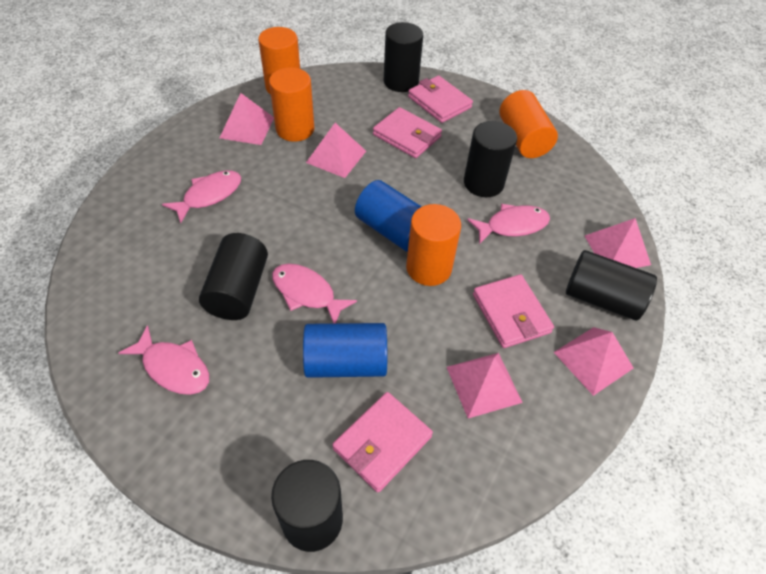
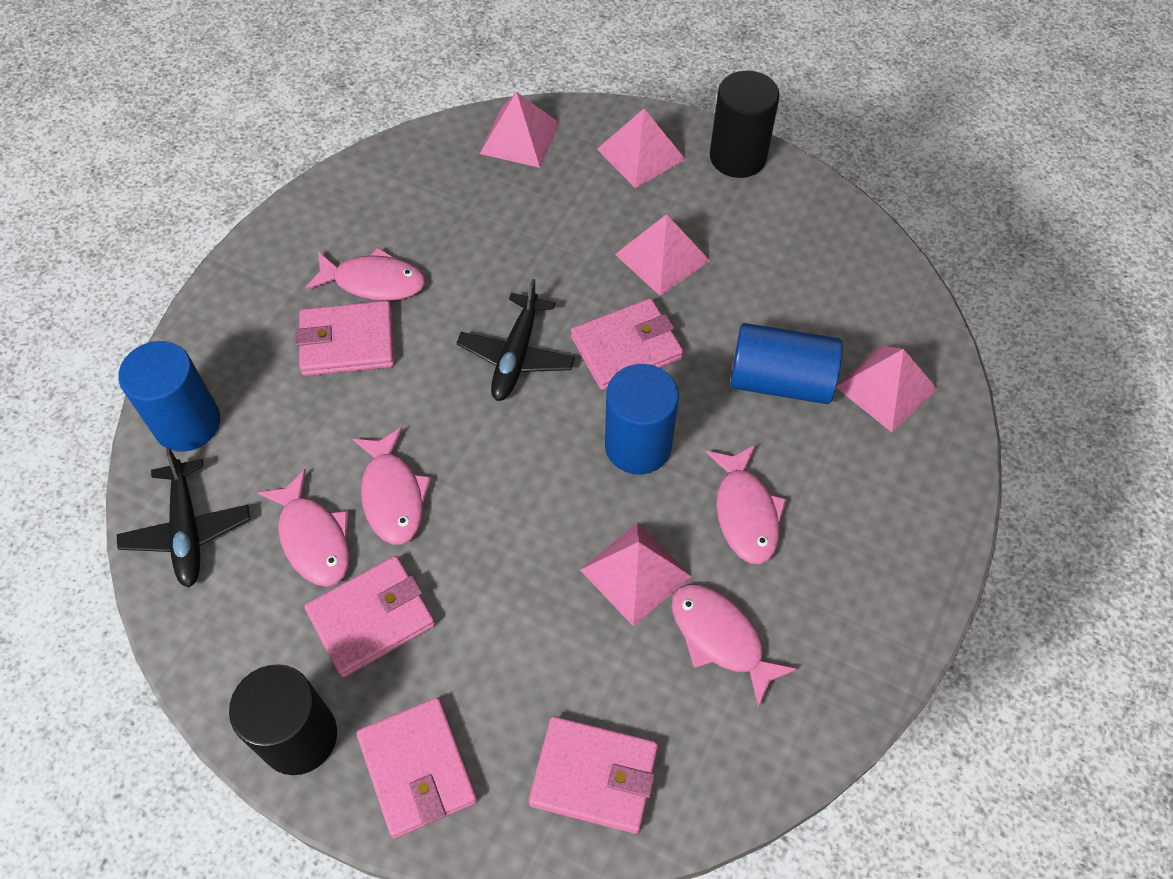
black cylinder: 5 -> 2
black plane: 0 -> 2
blue cylinder: 2 -> 3
orange cylinder: 4 -> 0
pink fish: 4 -> 5
pink wallet: 4 -> 5

